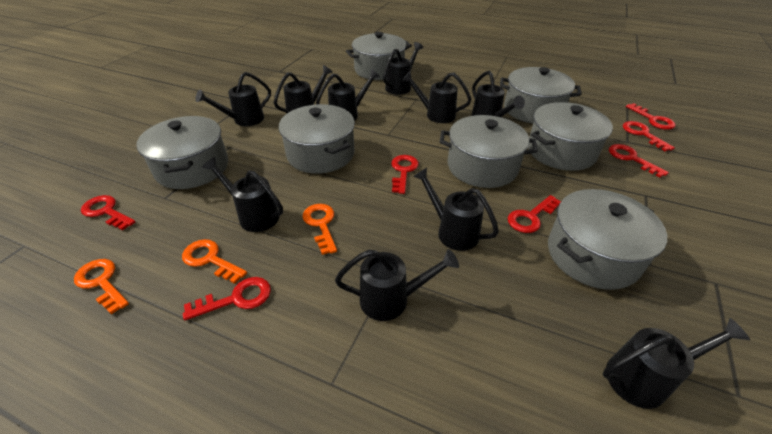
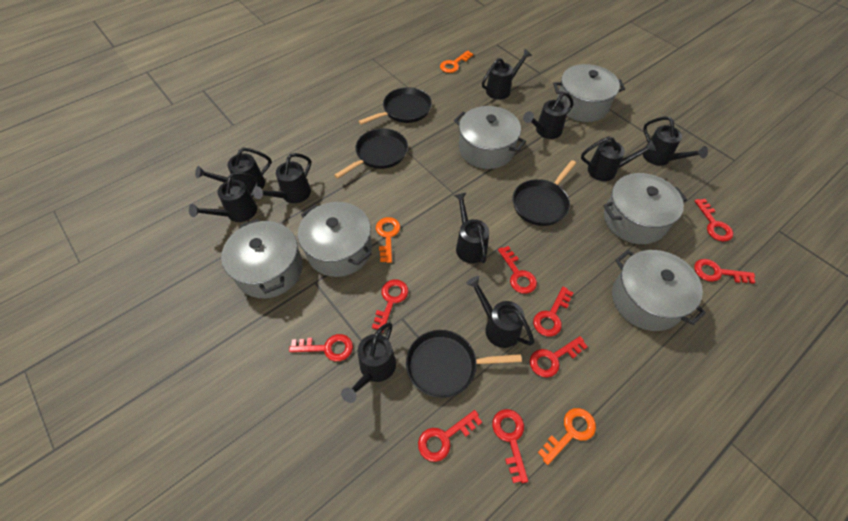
black pan: 0 -> 4
grey pot: 7 -> 6
red key: 7 -> 9

